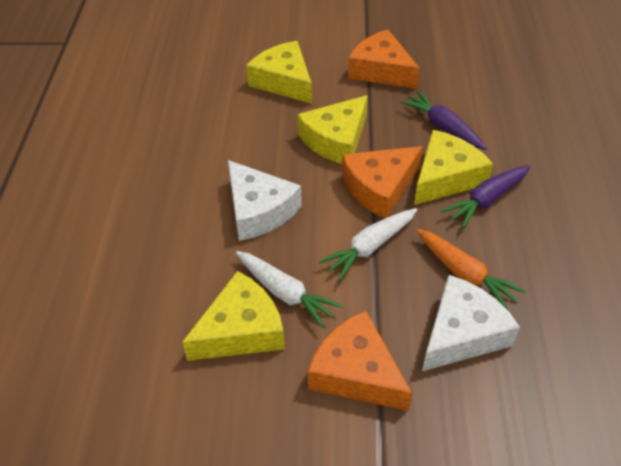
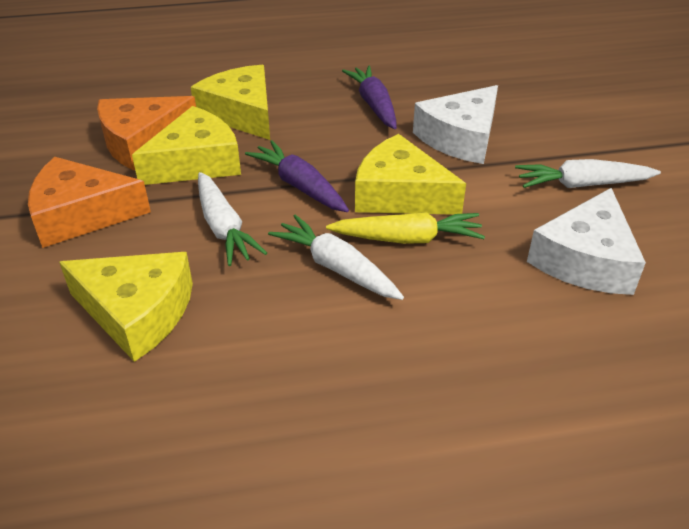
orange carrot: 1 -> 0
orange cheese: 3 -> 2
white carrot: 2 -> 3
yellow carrot: 0 -> 1

